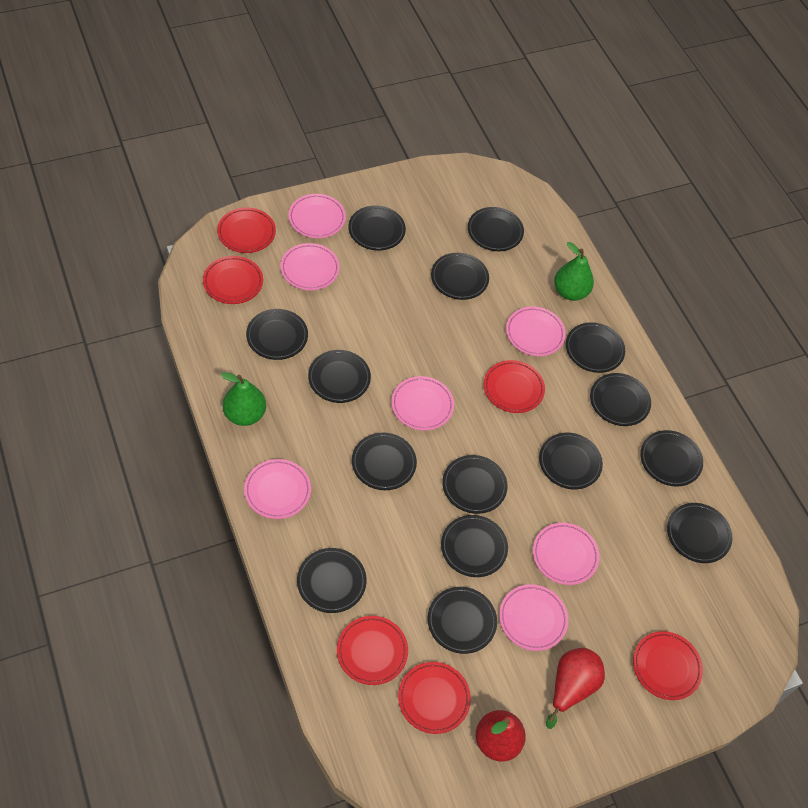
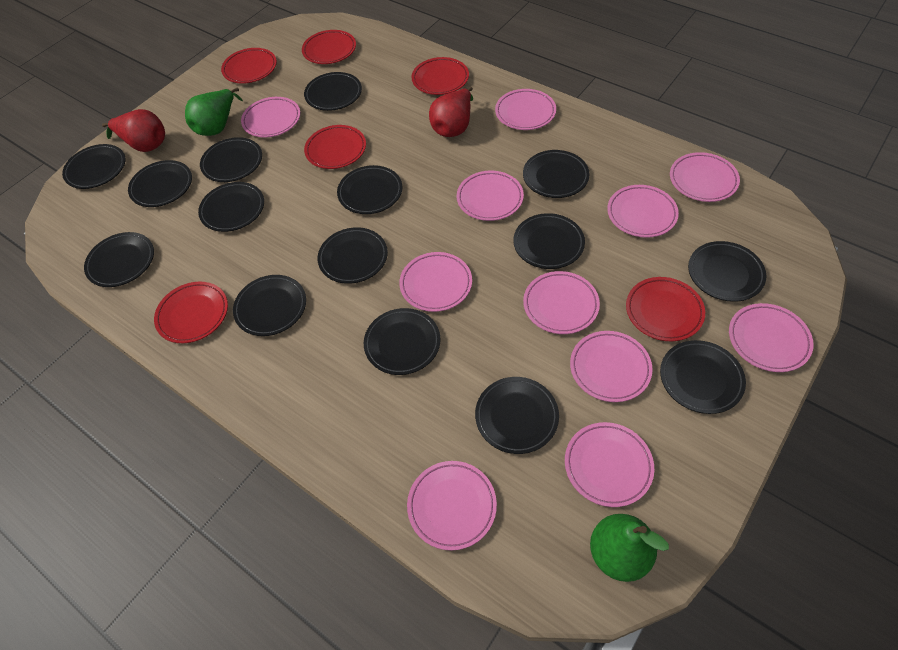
pink plate: 7 -> 11

